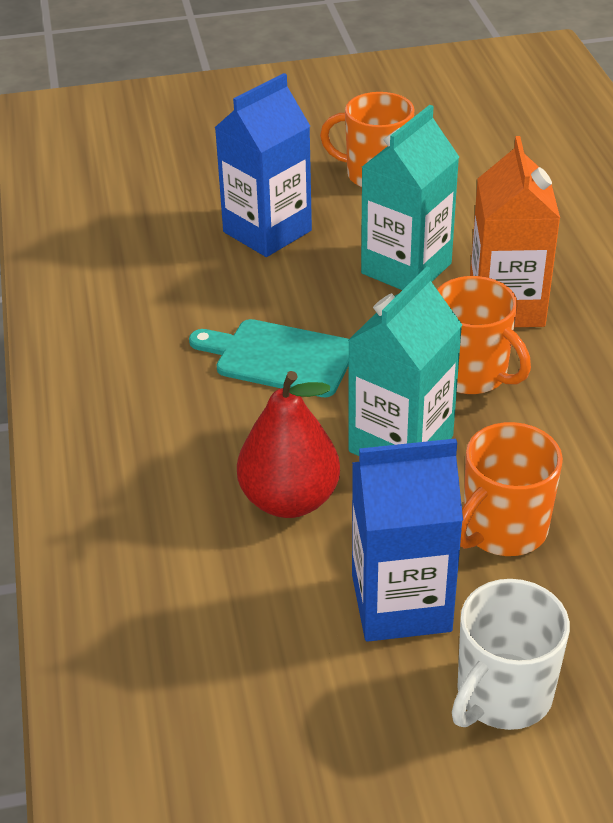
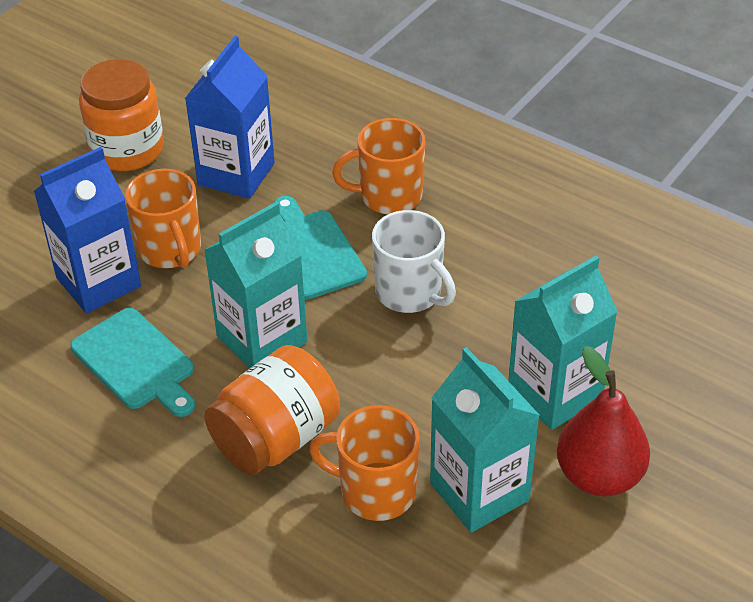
orange carton: 1 -> 0
orange jar: 0 -> 2
turquoise carton: 2 -> 3
turquoise cutting board: 1 -> 2

